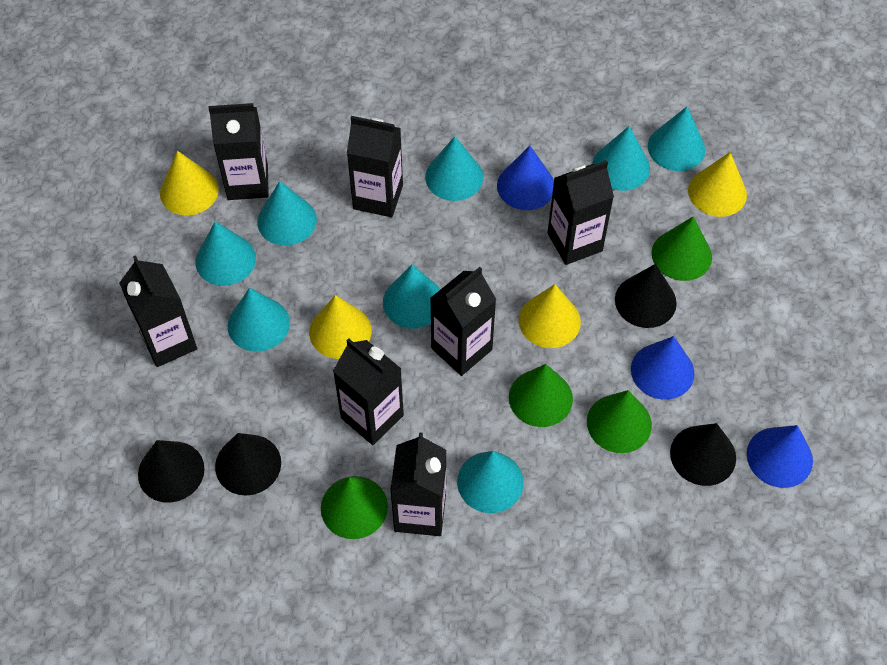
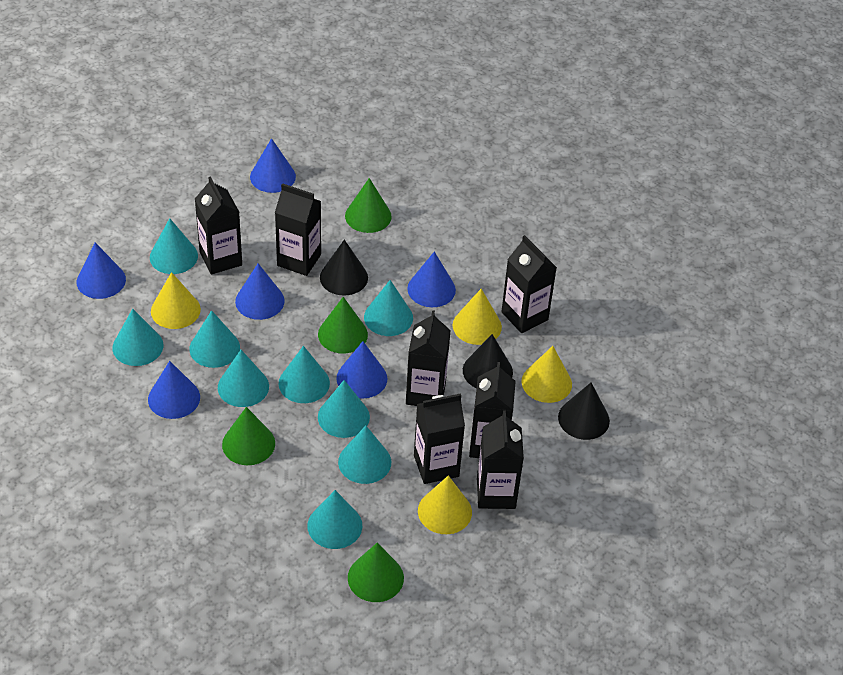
black cone: 4 -> 3
blue cone: 3 -> 6
turquoise cone: 8 -> 9

